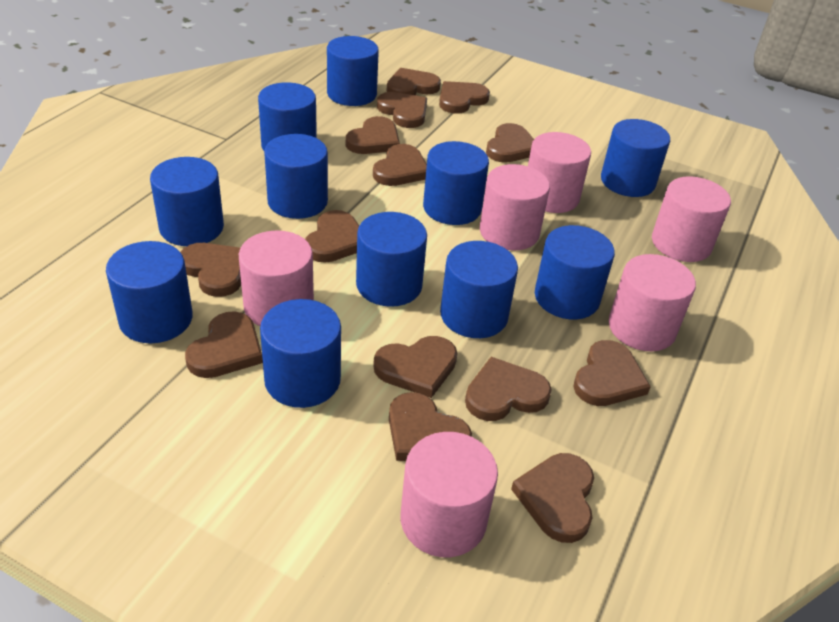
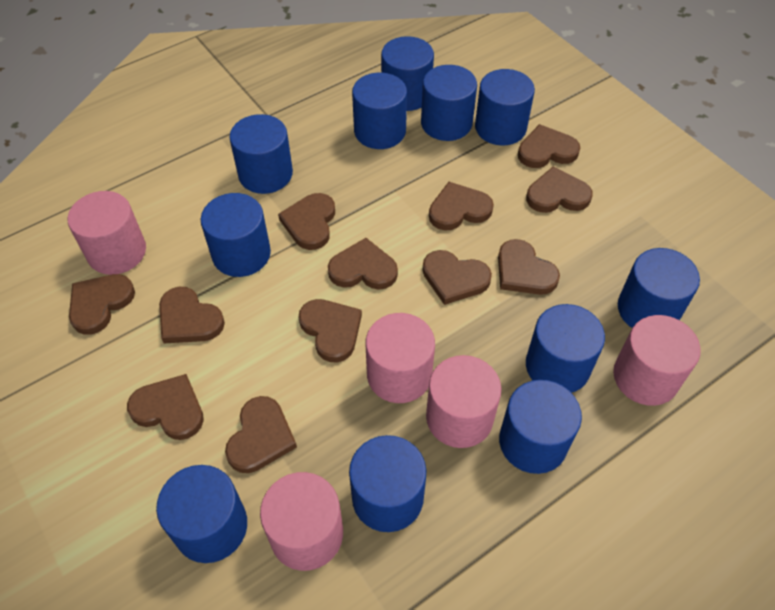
brown heart: 14 -> 12
pink cylinder: 6 -> 5

